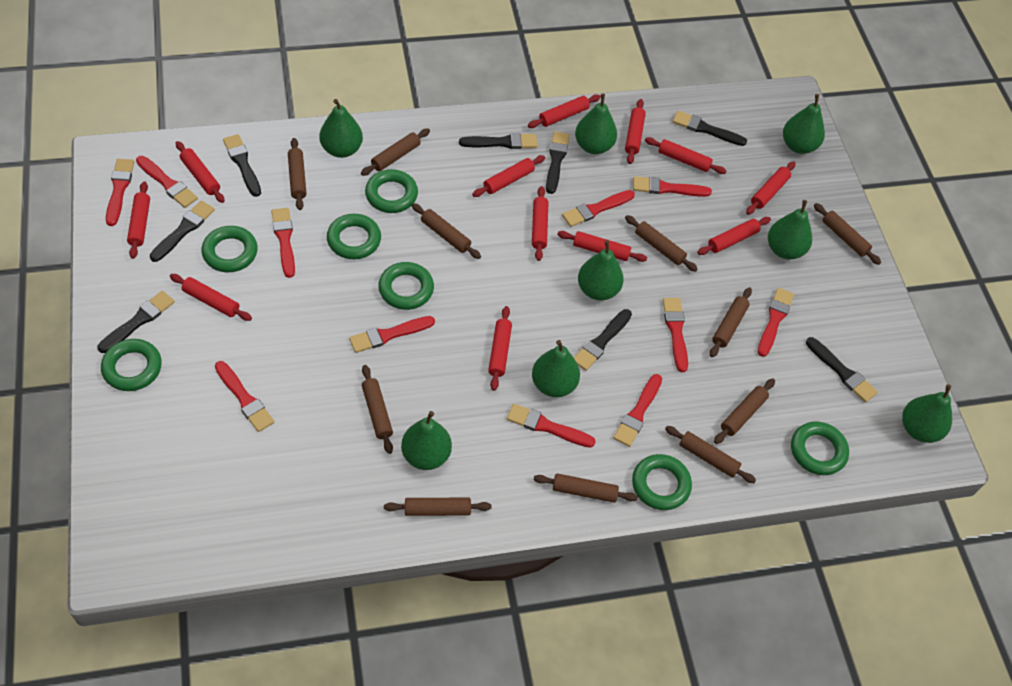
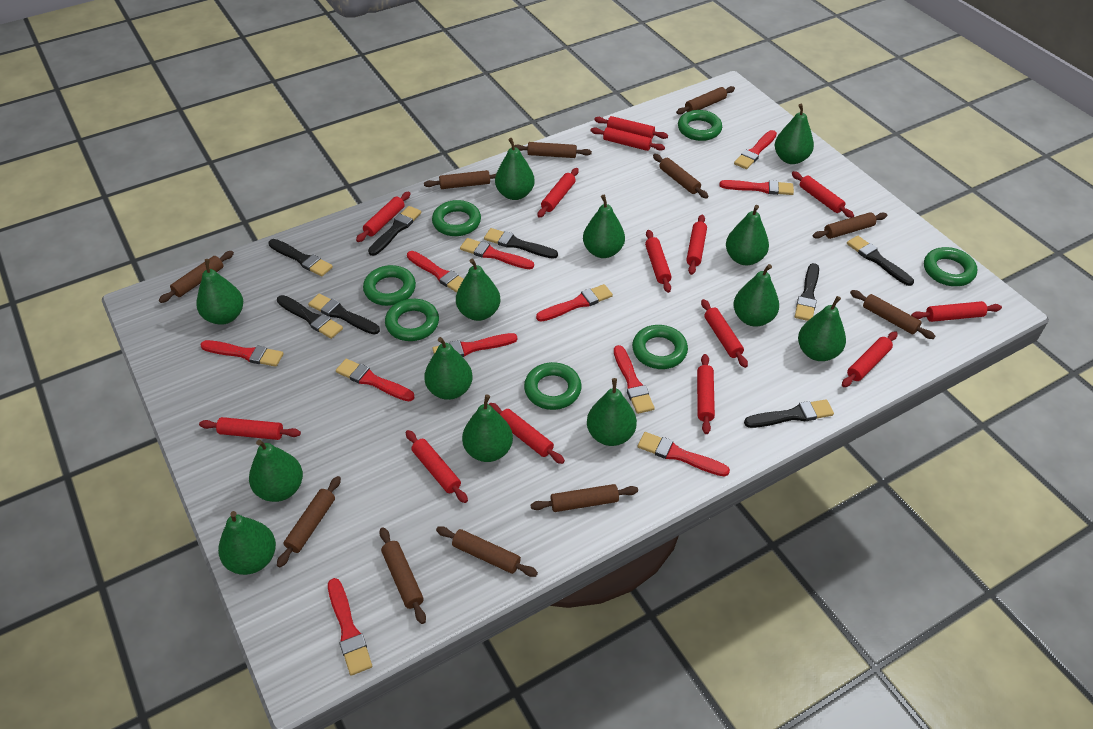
green pear: 8 -> 13
red rolling pin: 12 -> 14

